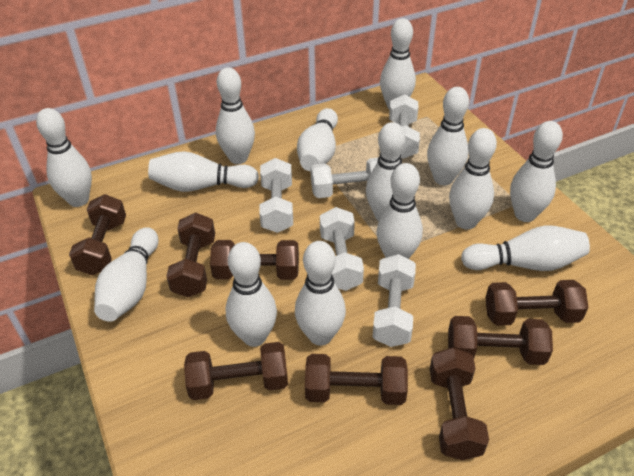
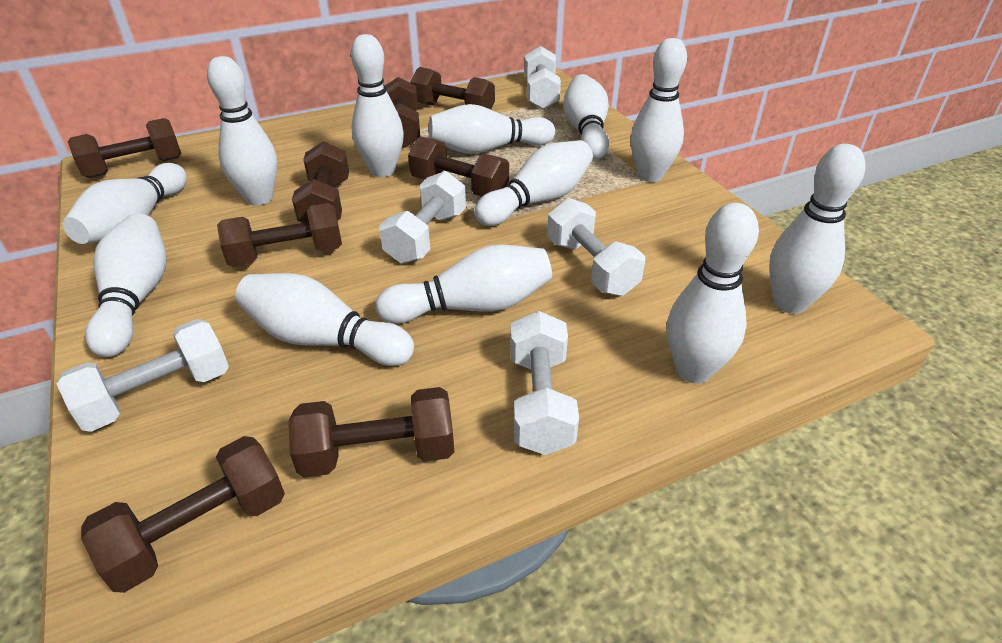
white bowling pin: 14 -> 12

